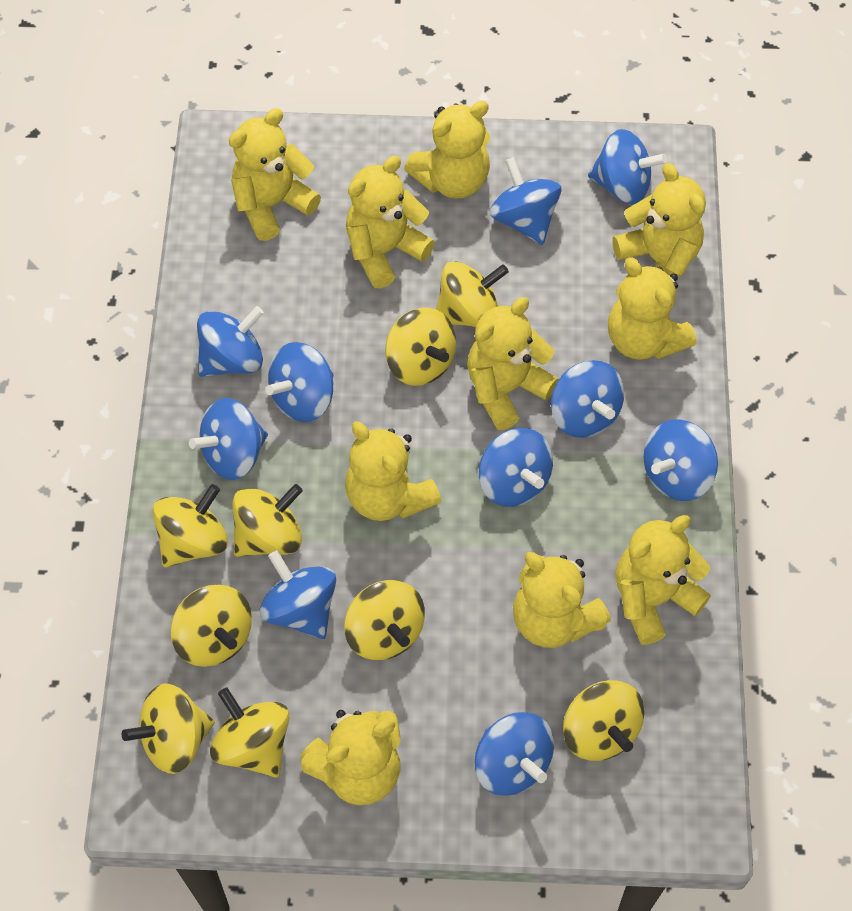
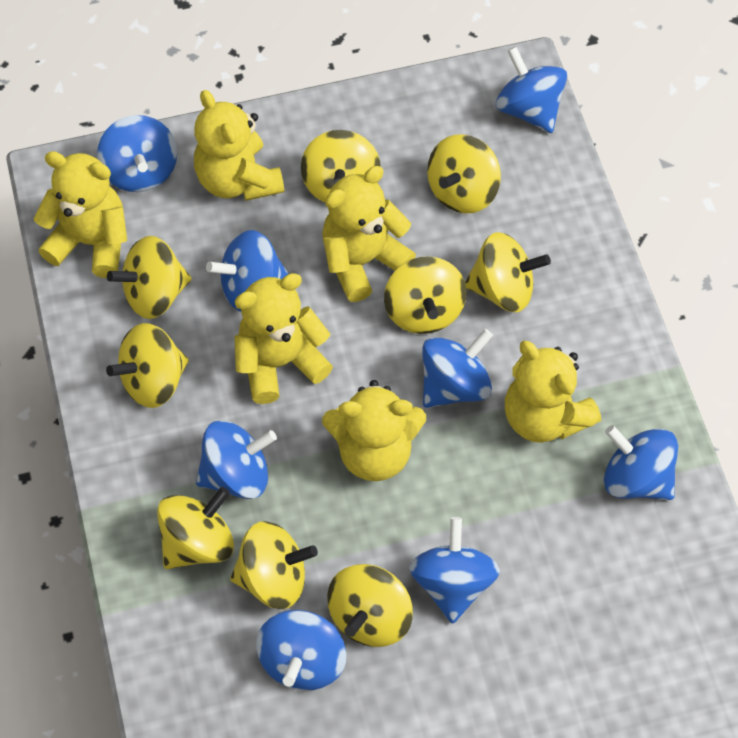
blue spinning top: 10 -> 8
yellow teddy bear: 10 -> 6

